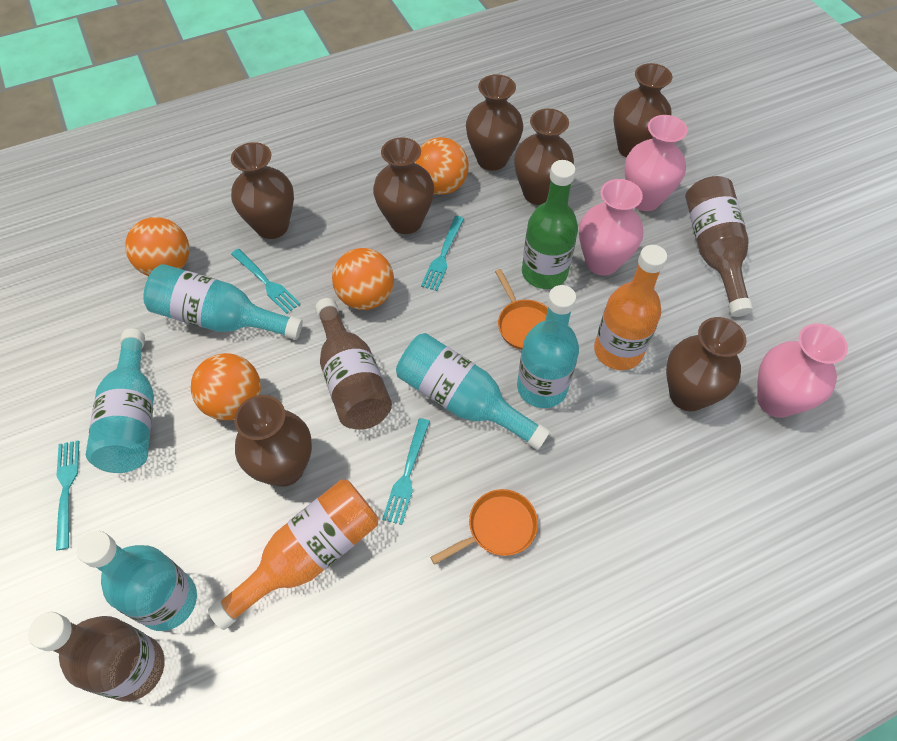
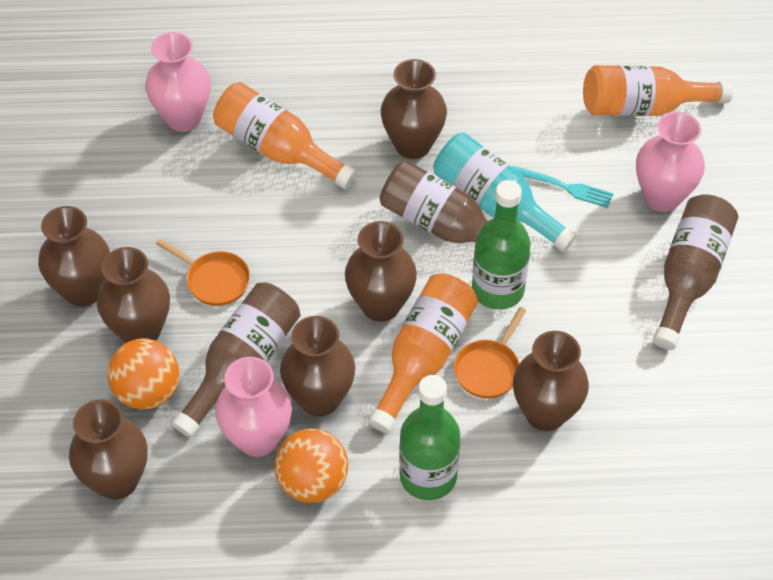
green bottle: 1 -> 2
orange ball: 4 -> 2
orange bottle: 2 -> 3
turquoise bottle: 5 -> 1
turquoise fork: 4 -> 1

